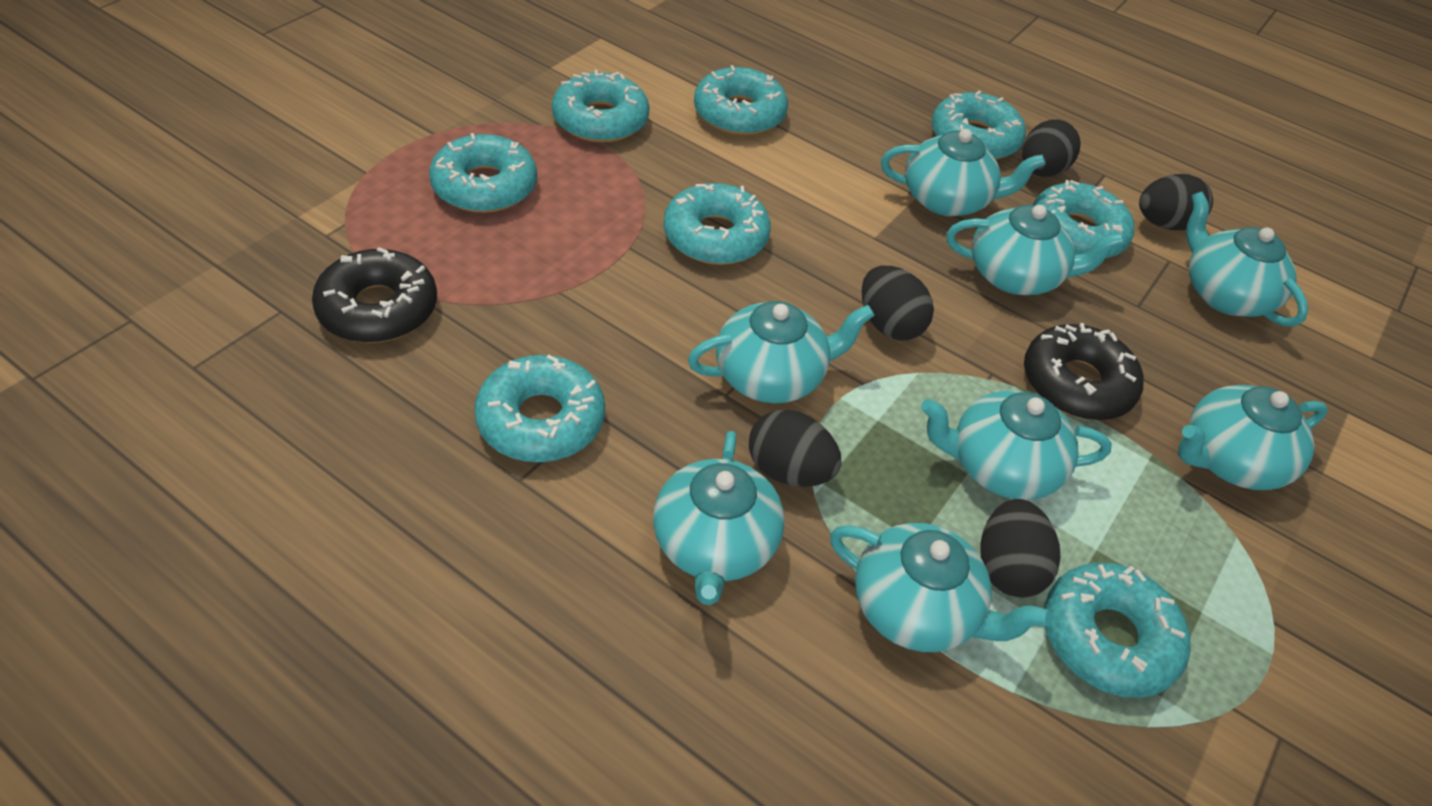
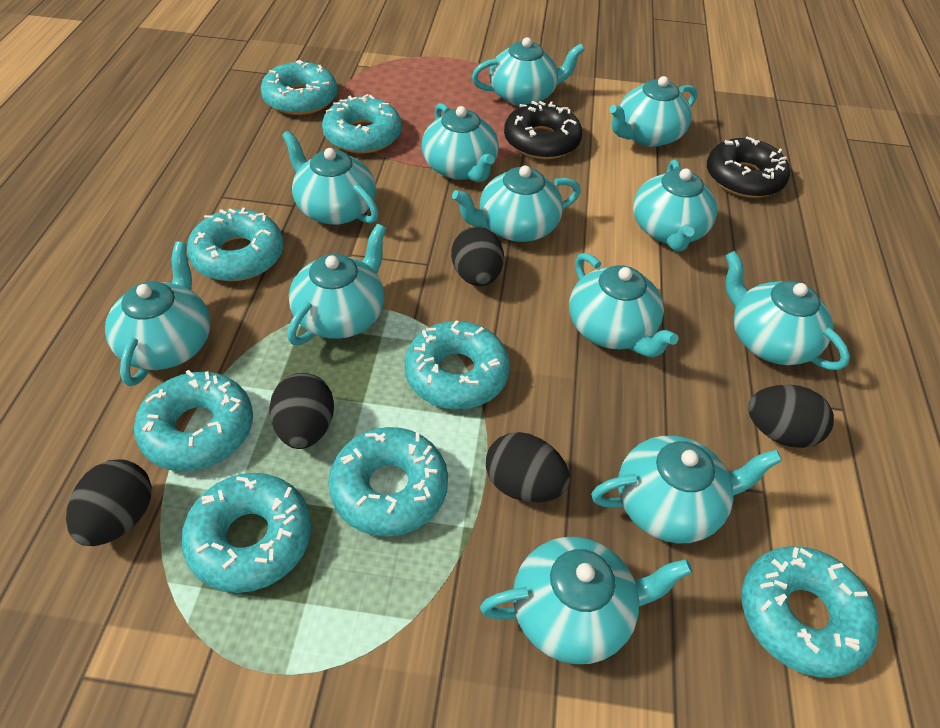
turquoise teapot: 8 -> 12

